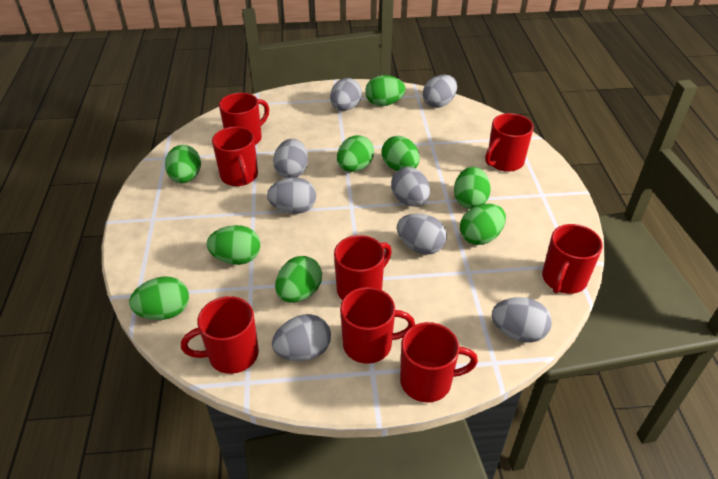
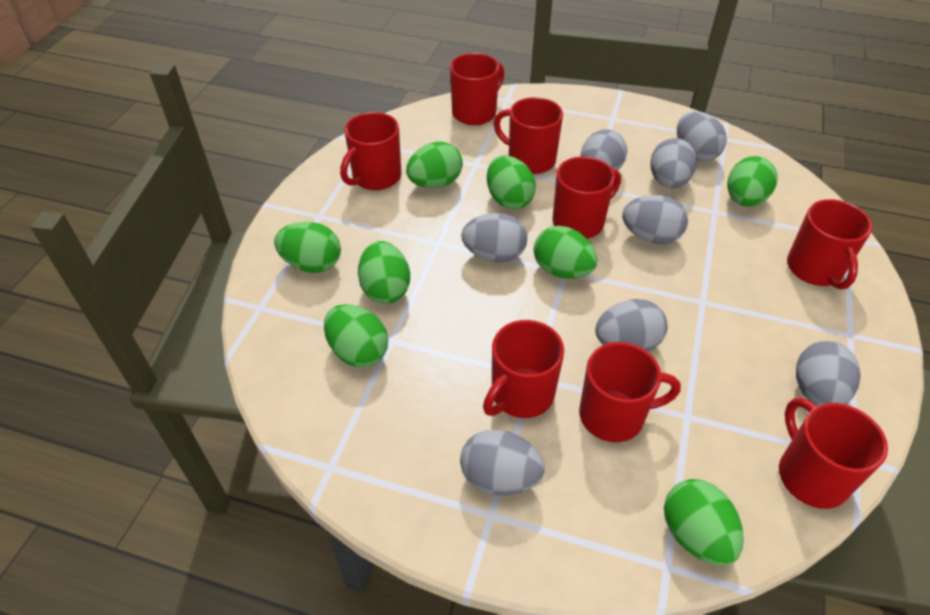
green egg: 9 -> 8

